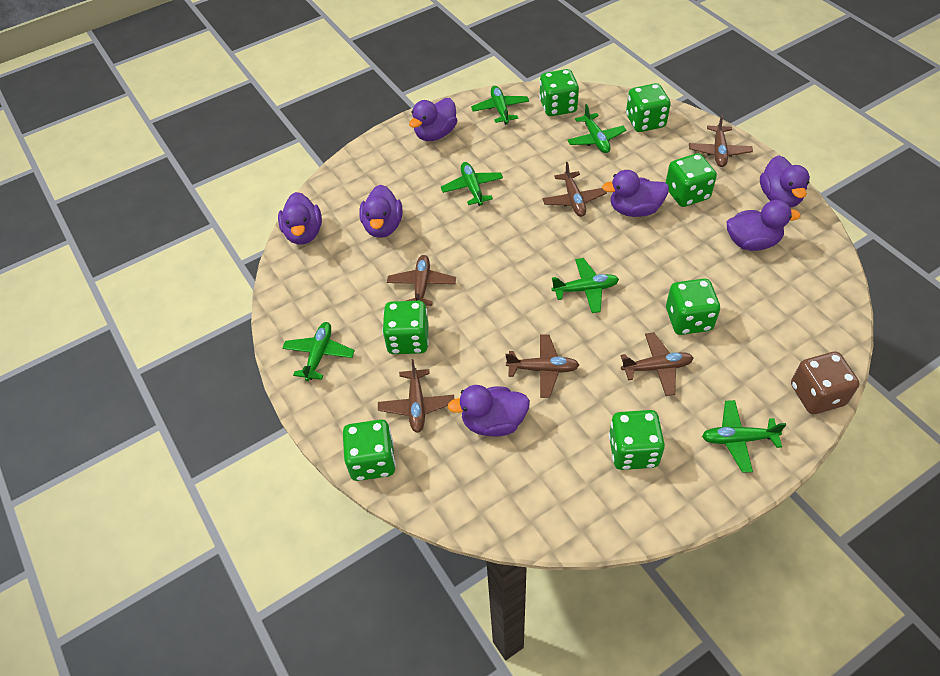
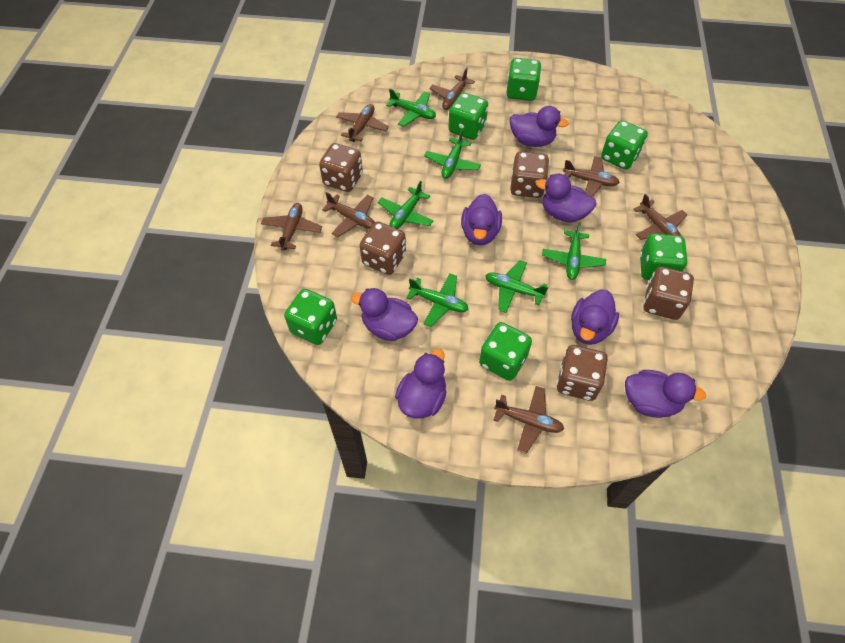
brown dice: 1 -> 5
brown plane: 6 -> 7
green dice: 7 -> 6

